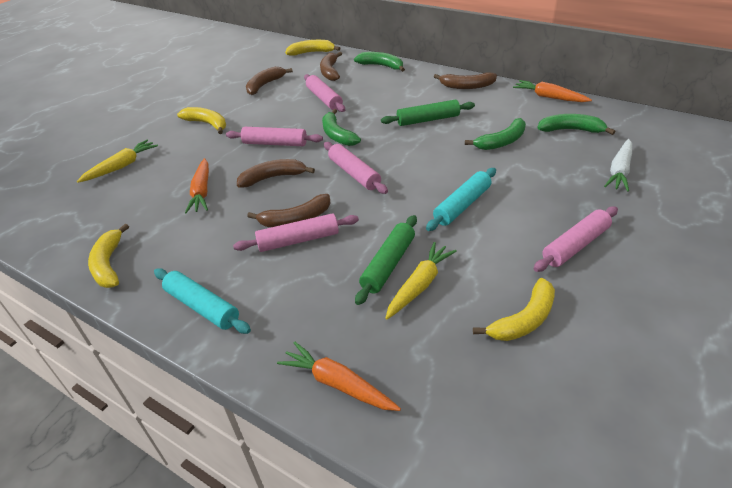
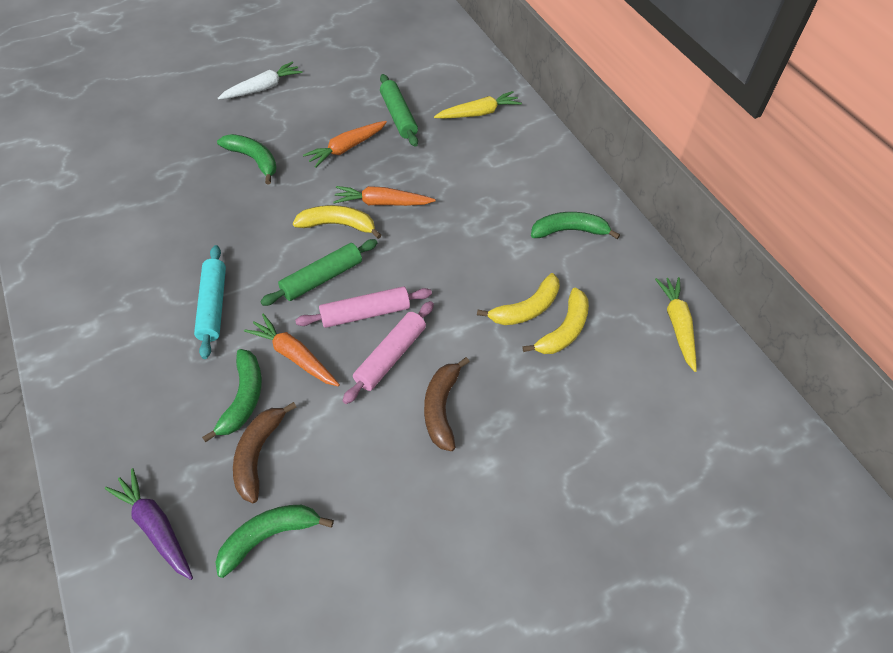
brown banana: 5 -> 2
pink rolling pin: 5 -> 2
purple carrot: 0 -> 1
turquoise rolling pin: 2 -> 1
yellow banana: 4 -> 3

